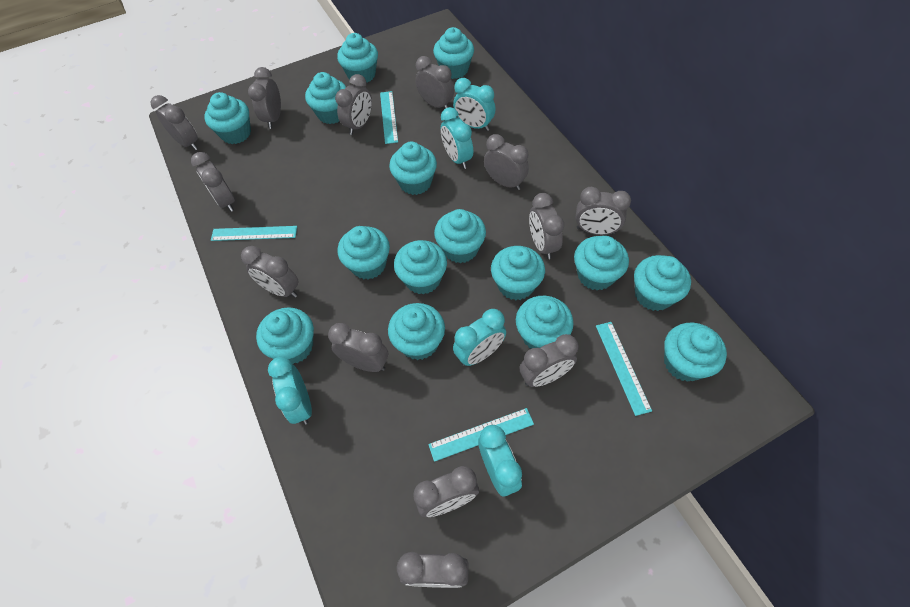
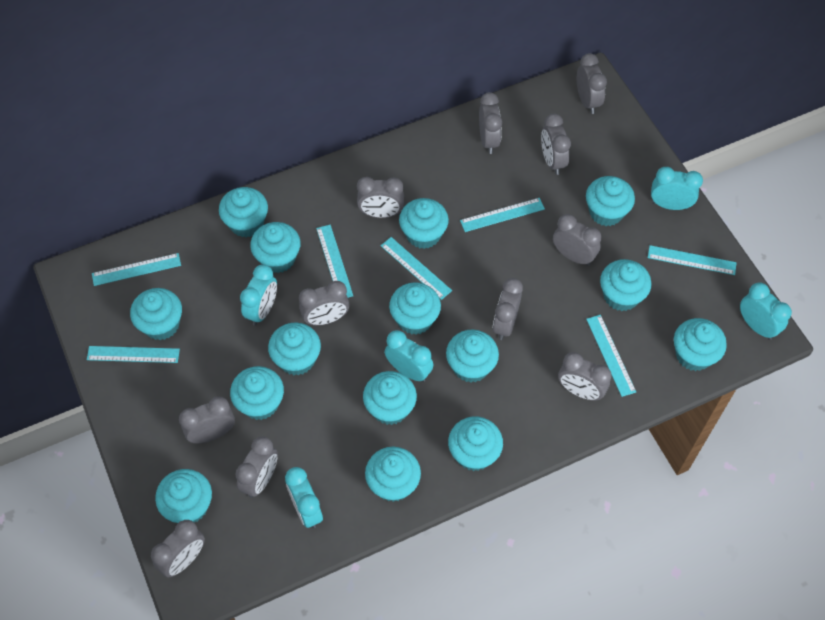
grey clock: 13 -> 11
turquoise ruler: 4 -> 7

